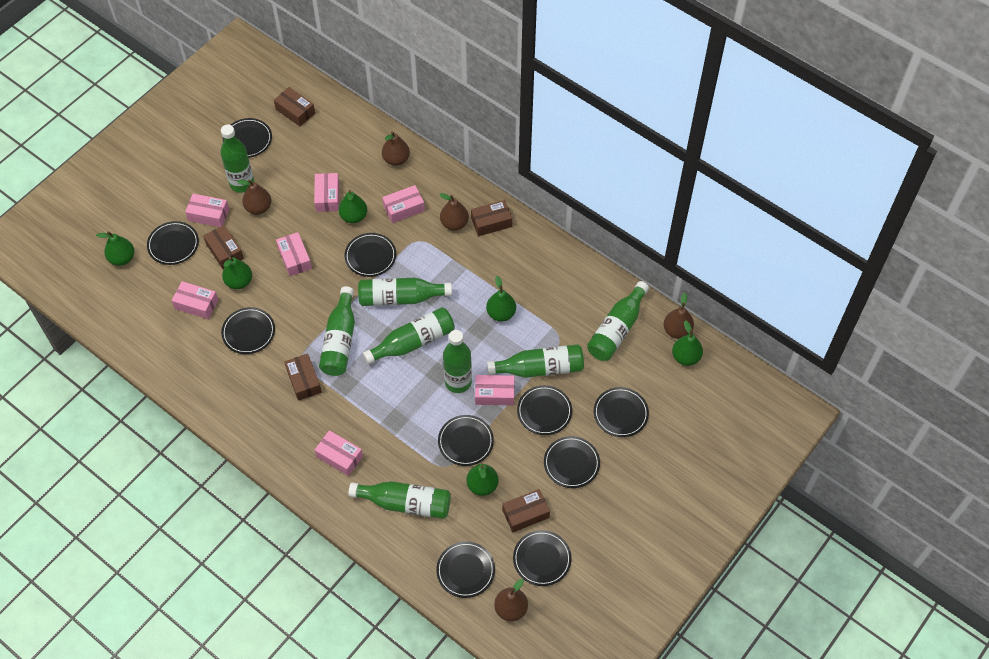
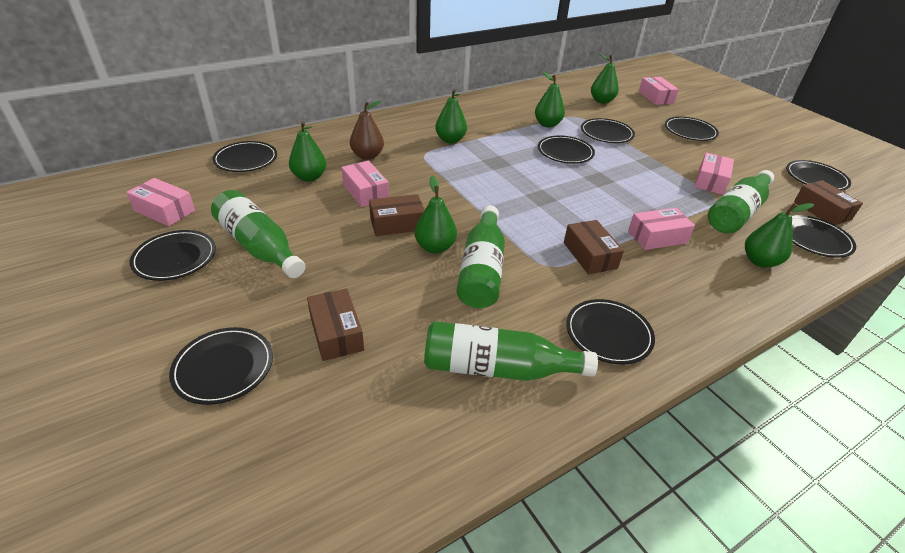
black plate: 10 -> 9
brown box: 5 -> 4
brown pear: 5 -> 1
green bottle: 8 -> 4
pink box: 7 -> 5

